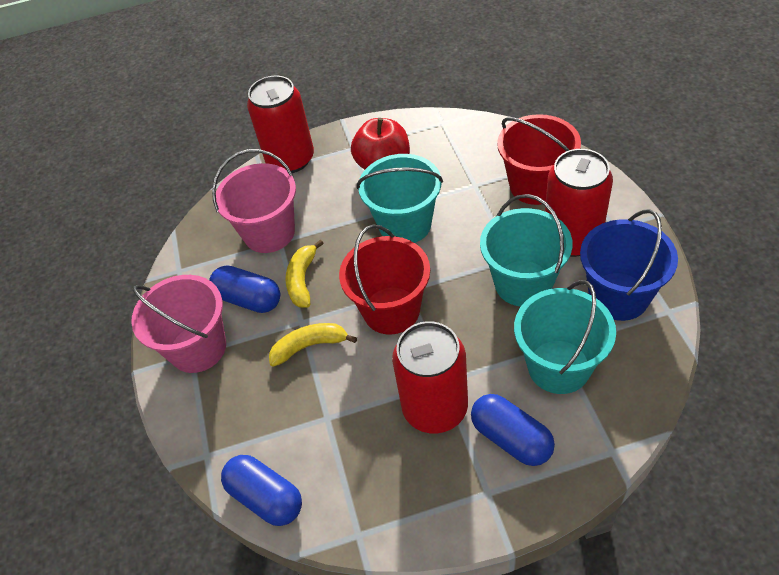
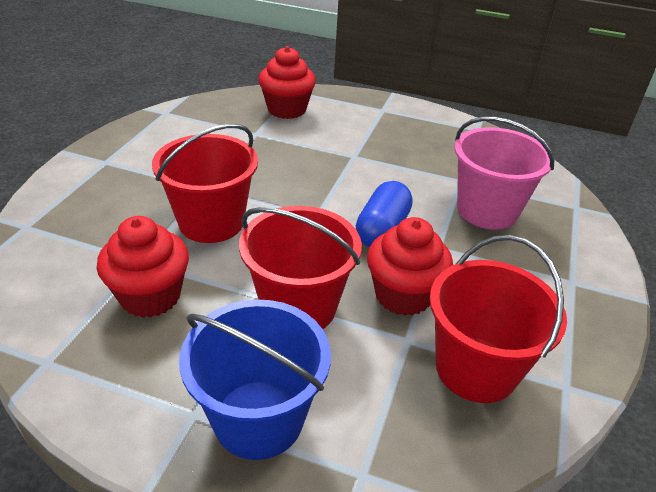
blue capsule: 3 -> 1
pink bucket: 2 -> 1
red apple: 1 -> 0
red bucket: 2 -> 3
red can: 3 -> 0
red cupcake: 0 -> 3
turquoise bucket: 3 -> 0
yellow banana: 2 -> 0

